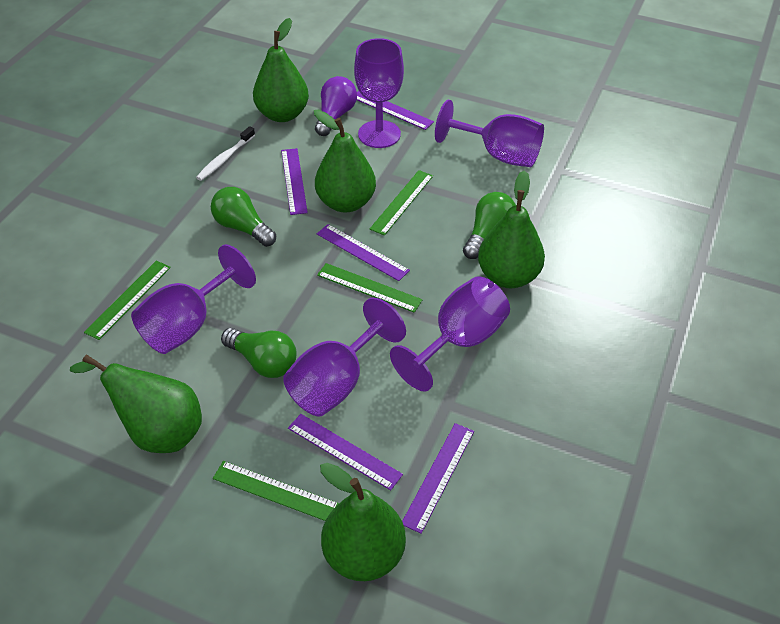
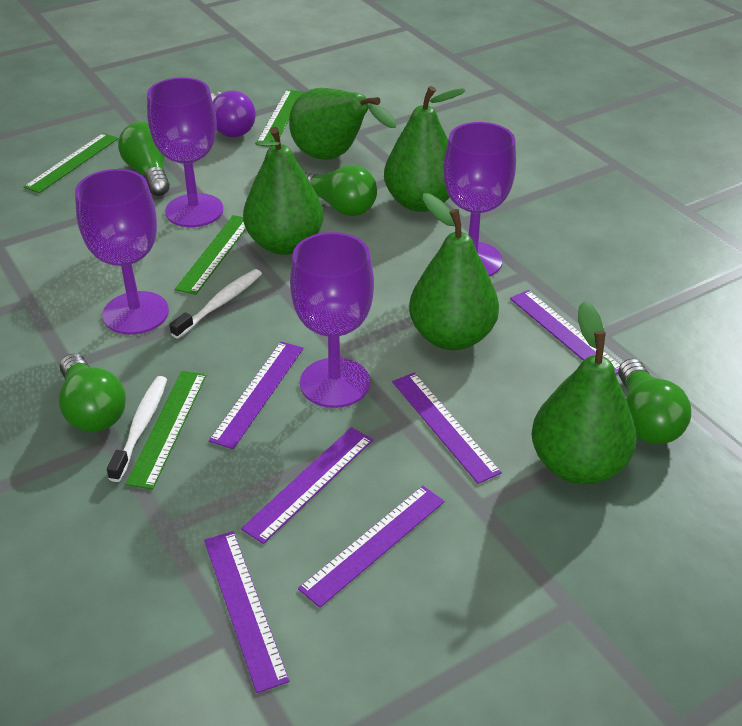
green light bulb: 3 -> 4
purple goblet: 5 -> 4
purple ruler: 5 -> 6
white toothbrush: 1 -> 2

